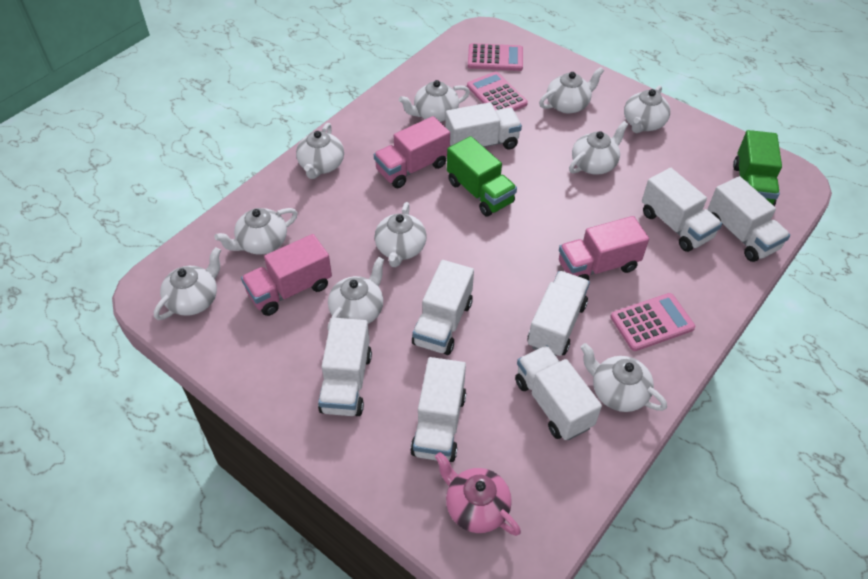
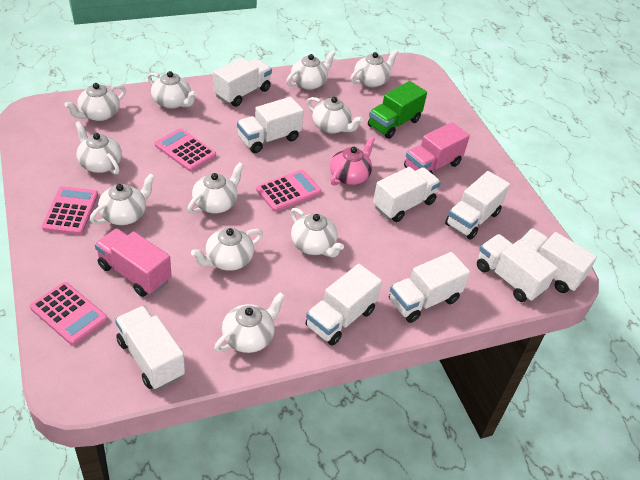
green truck: 2 -> 1
pink calculator: 3 -> 4
pink truck: 3 -> 2
white teapot: 10 -> 11
white truck: 8 -> 9

